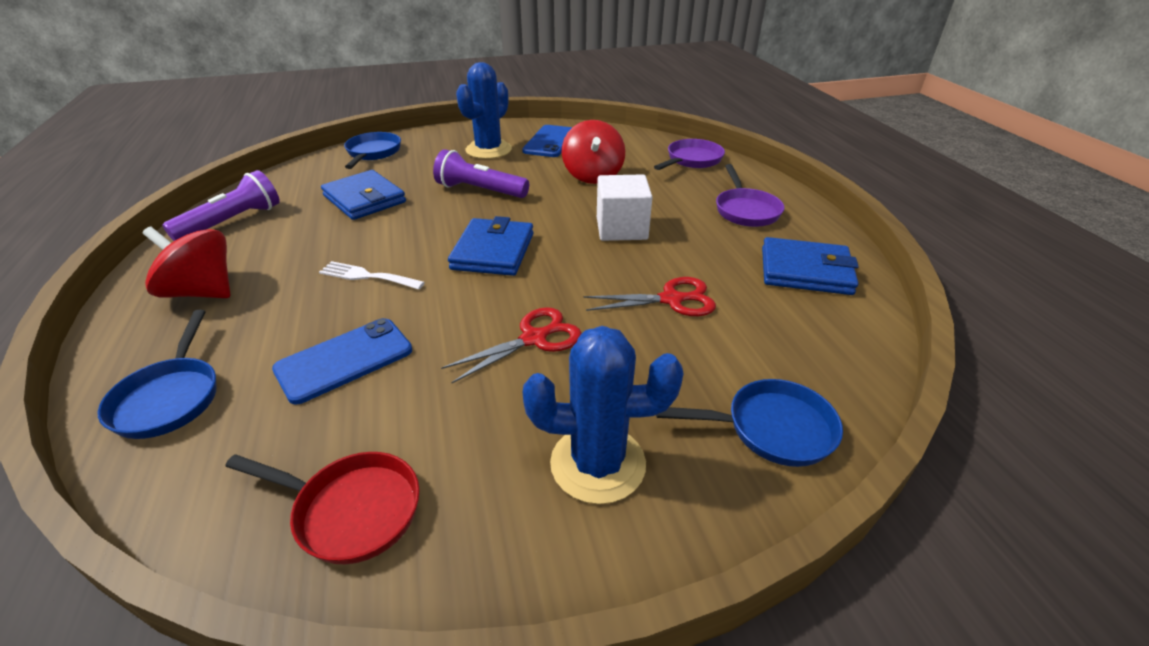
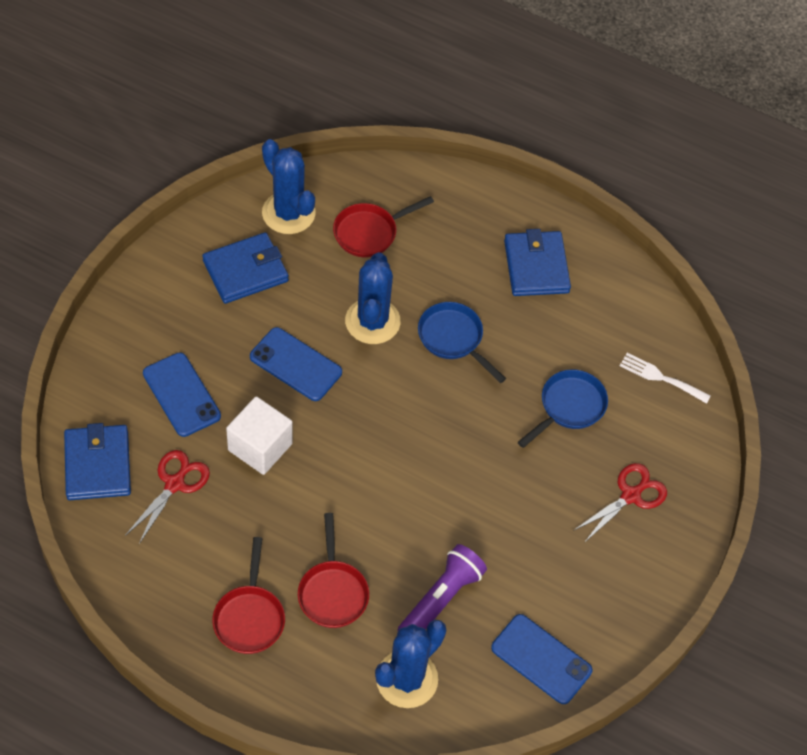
blue cactus: 2 -> 3
blue pan: 3 -> 2
blue phone: 2 -> 3
purple flashlight: 2 -> 1
purple pan: 2 -> 0
red pan: 1 -> 3
red spinning top: 2 -> 0

